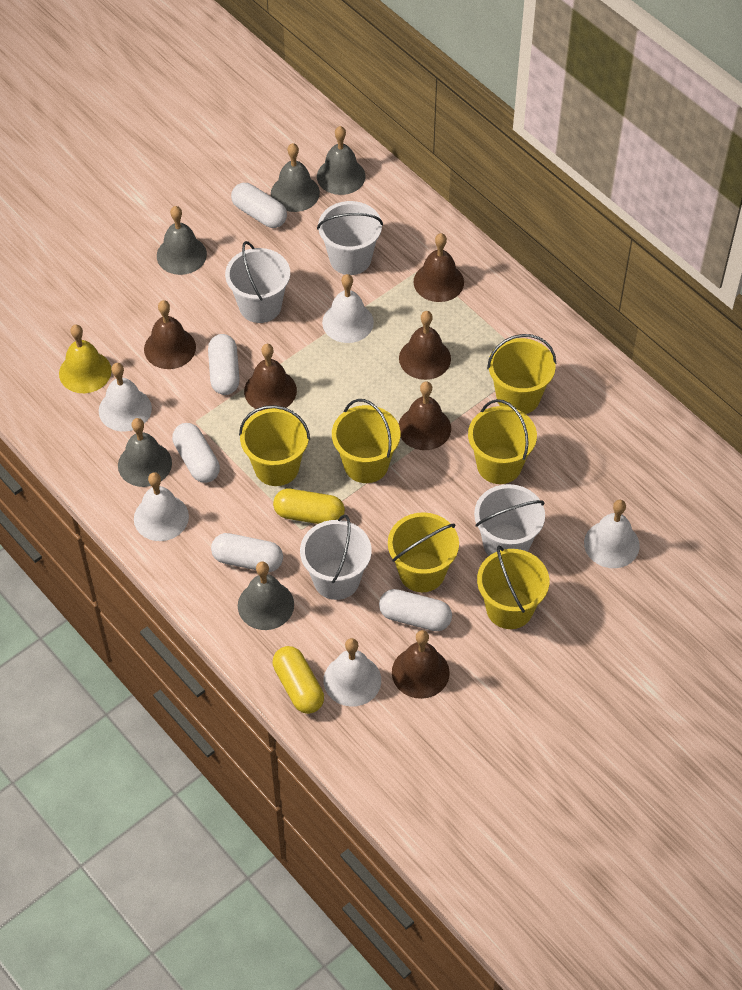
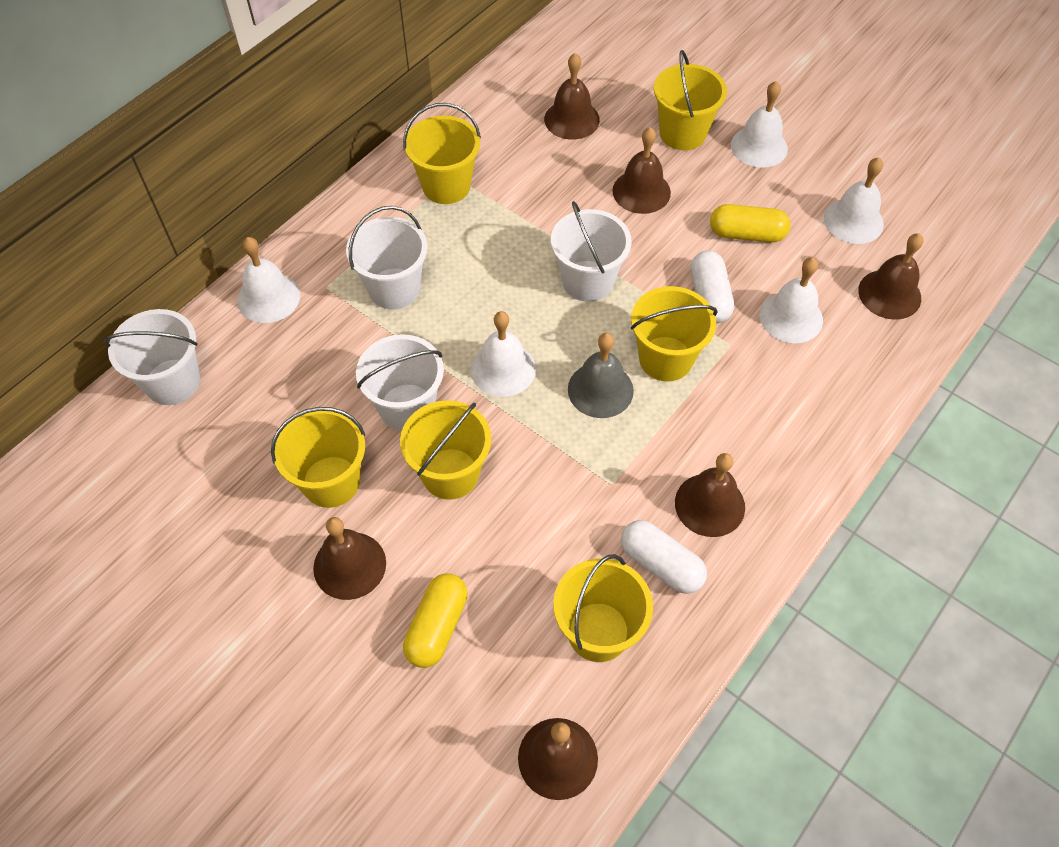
grey bell: 5 -> 1
white capsule: 5 -> 2
yellow bell: 1 -> 0

